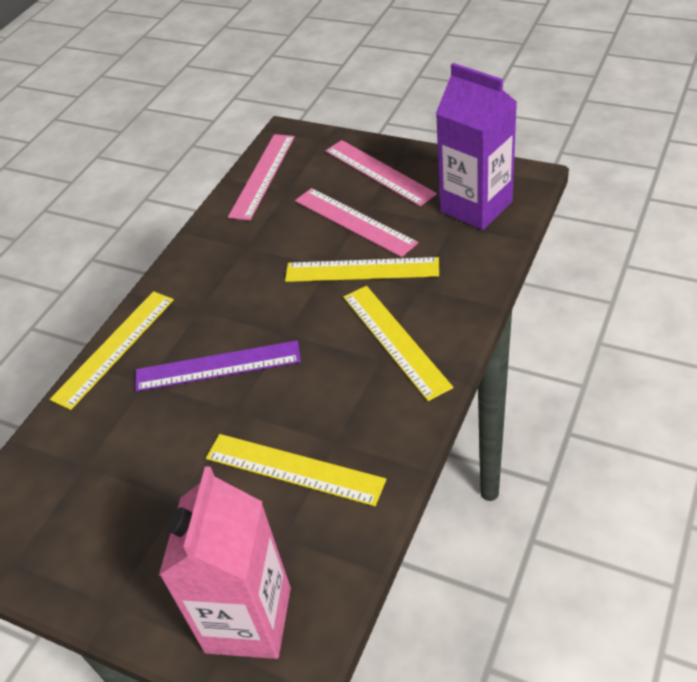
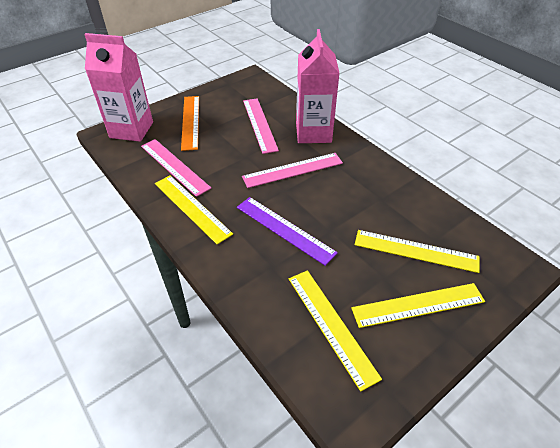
orange ruler: 0 -> 1
pink carton: 1 -> 2
purple carton: 1 -> 0

